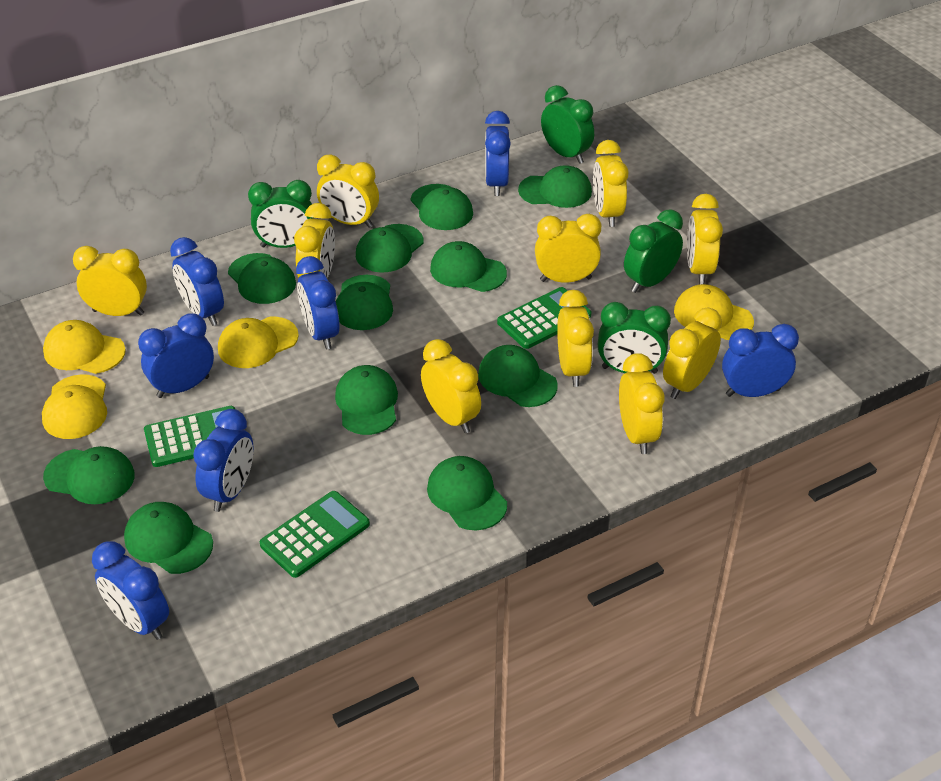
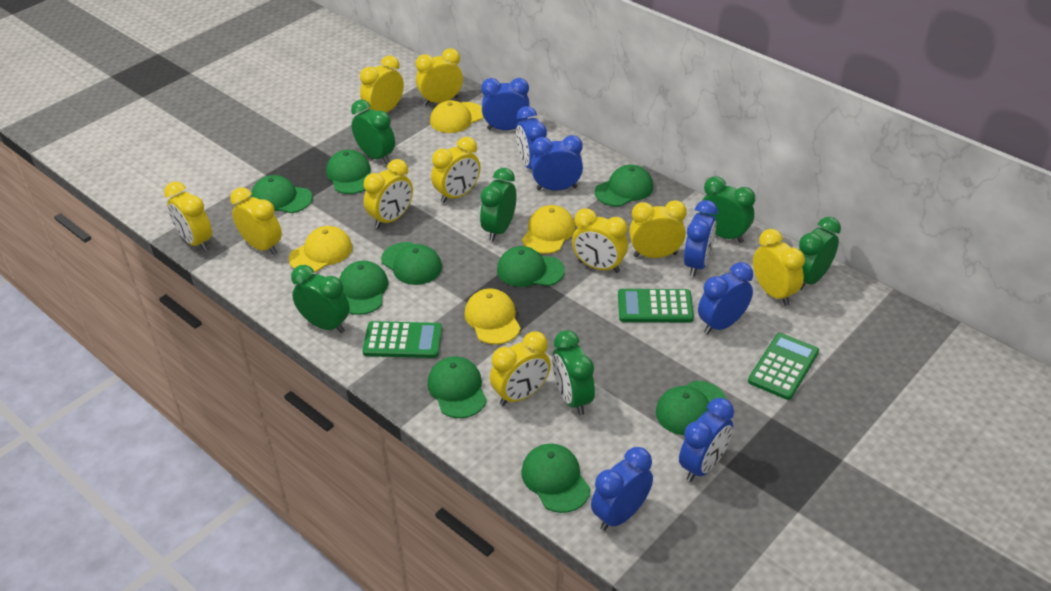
green cap: 11 -> 9
green clock: 4 -> 6

